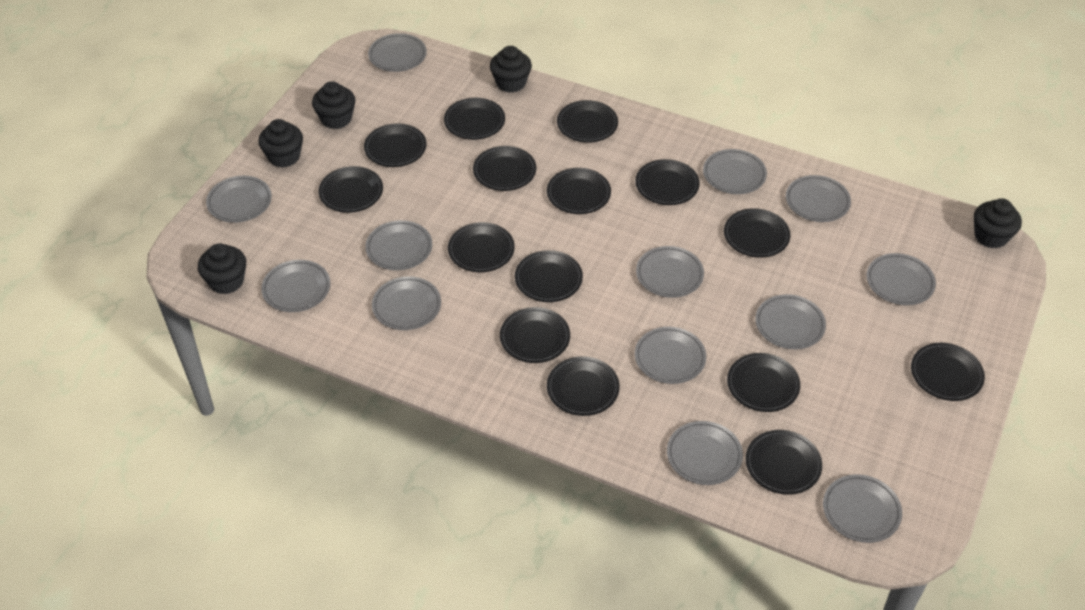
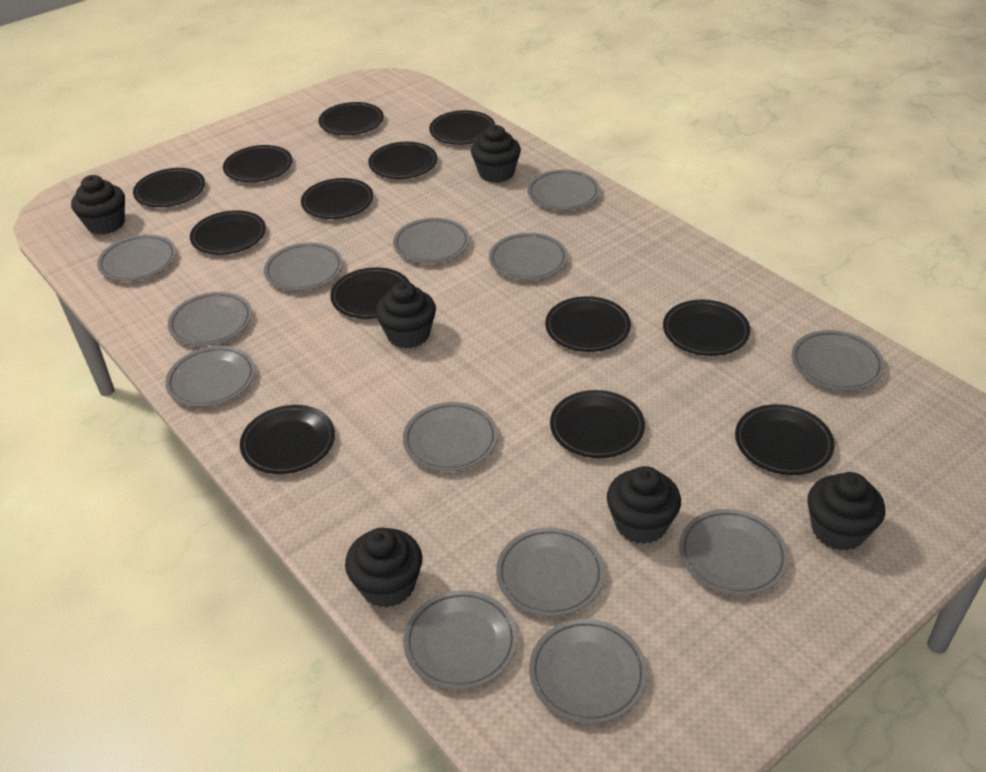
black cupcake: 5 -> 6
black plate: 15 -> 13

